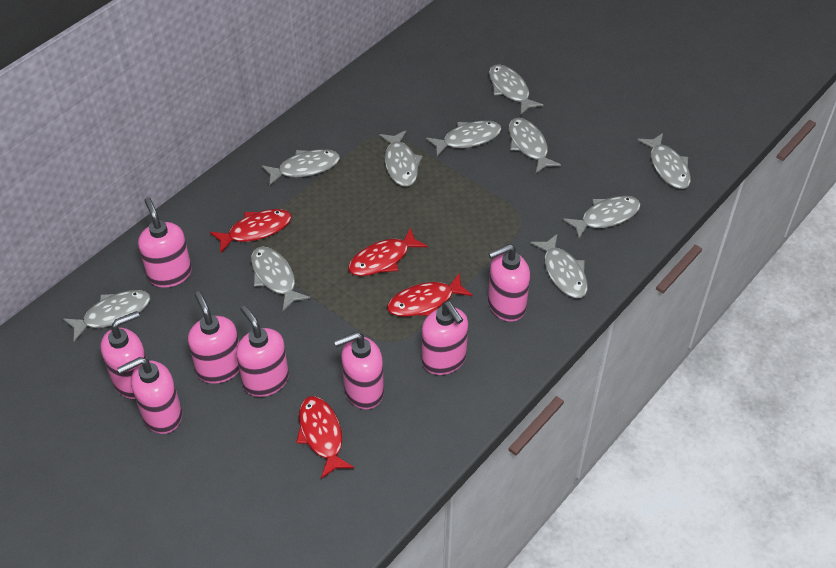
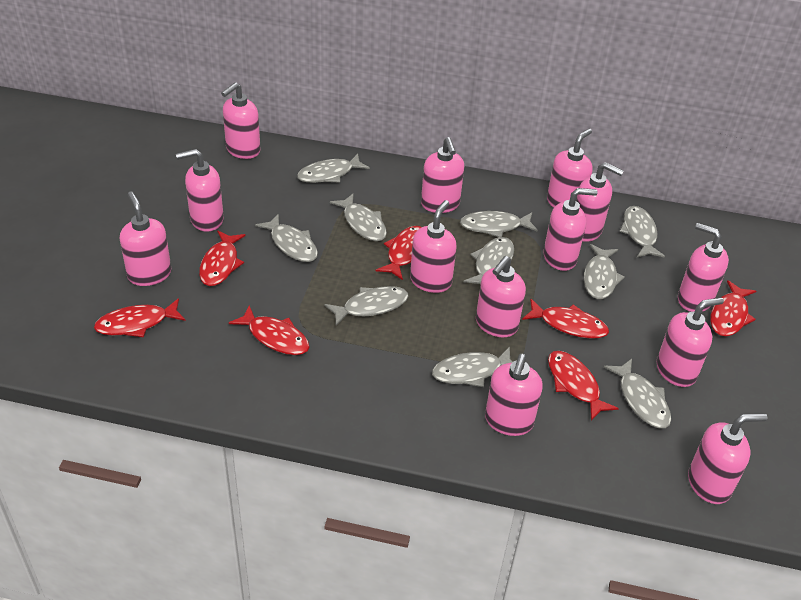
pink soap dispenser: 8 -> 13
red fish: 4 -> 7

